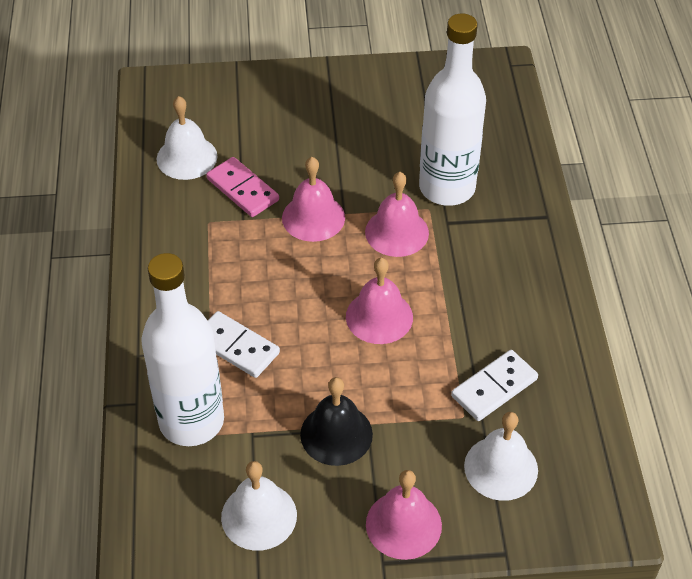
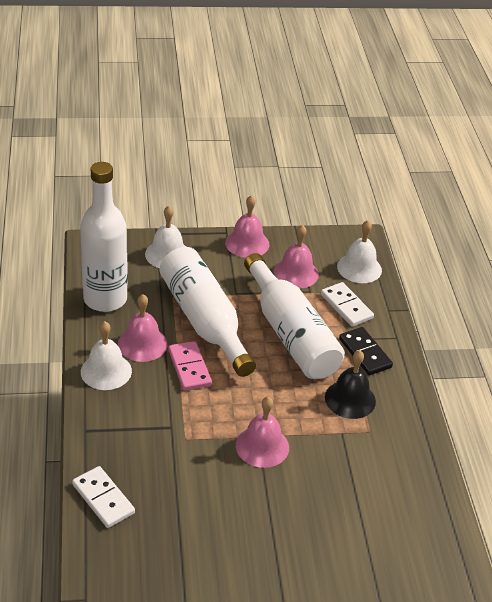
black domino: 0 -> 1
white bottle: 2 -> 3

